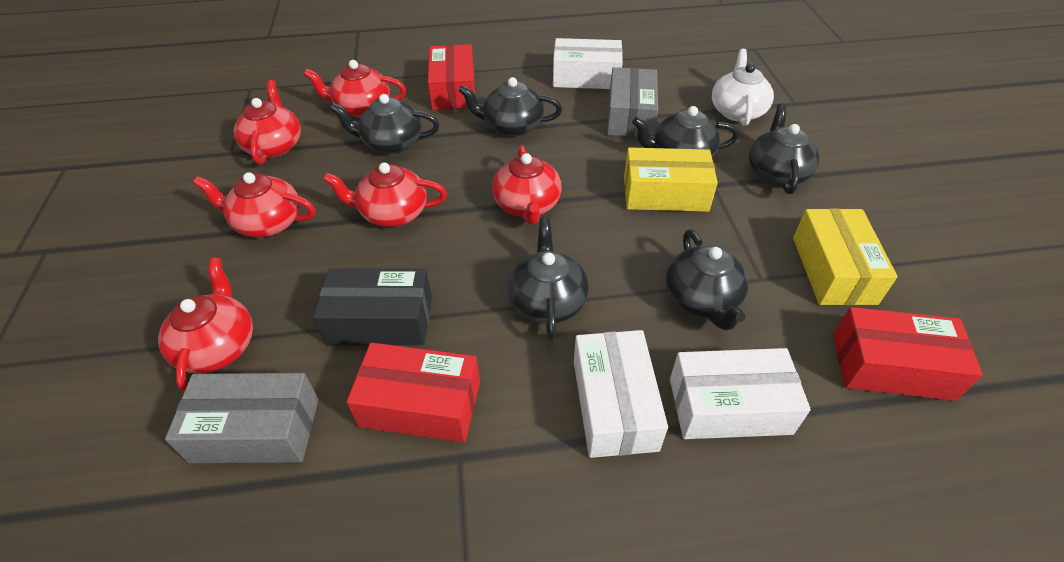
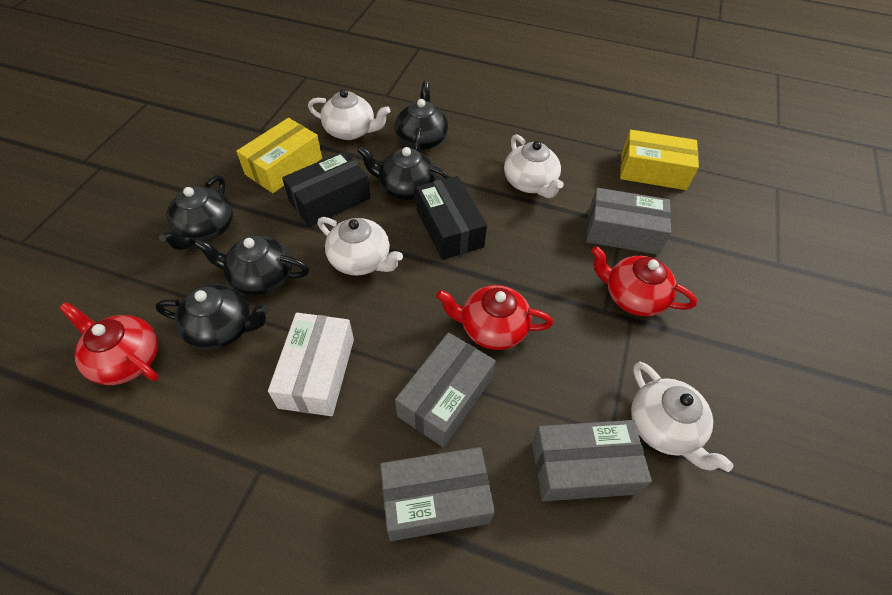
black box: 1 -> 2
black teapot: 6 -> 5
grey box: 2 -> 4
red box: 3 -> 0
red teapot: 6 -> 3
white box: 3 -> 1
white teapot: 1 -> 4

